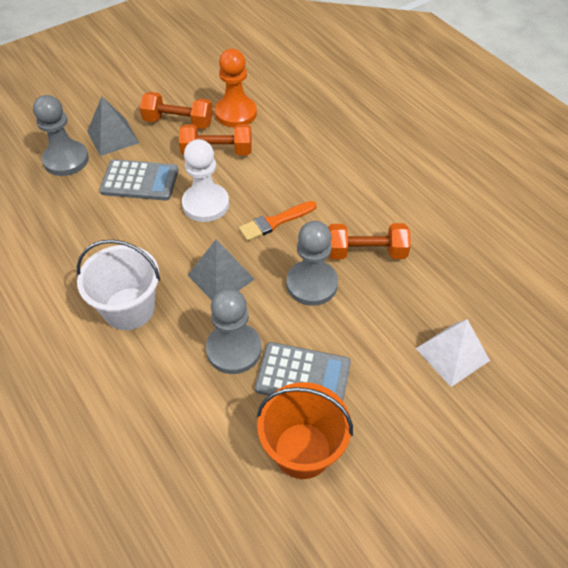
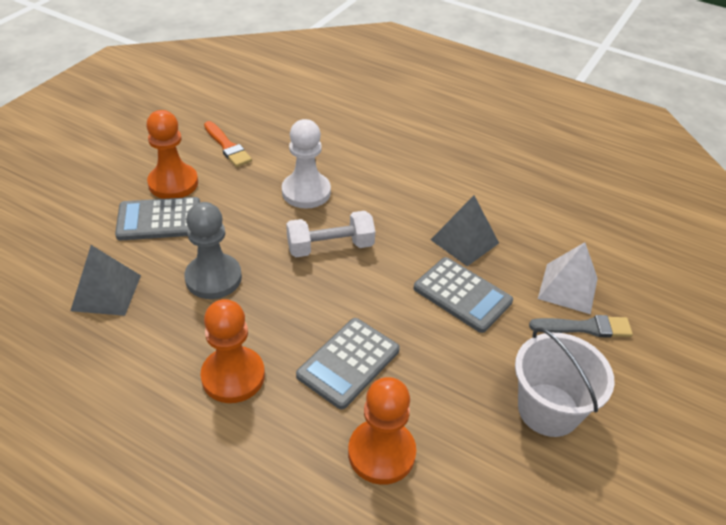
grey brush: 0 -> 1
grey calculator: 2 -> 3
grey pawn: 3 -> 1
orange bucket: 1 -> 0
orange dumbbell: 3 -> 0
orange pawn: 1 -> 3
white dumbbell: 0 -> 1

